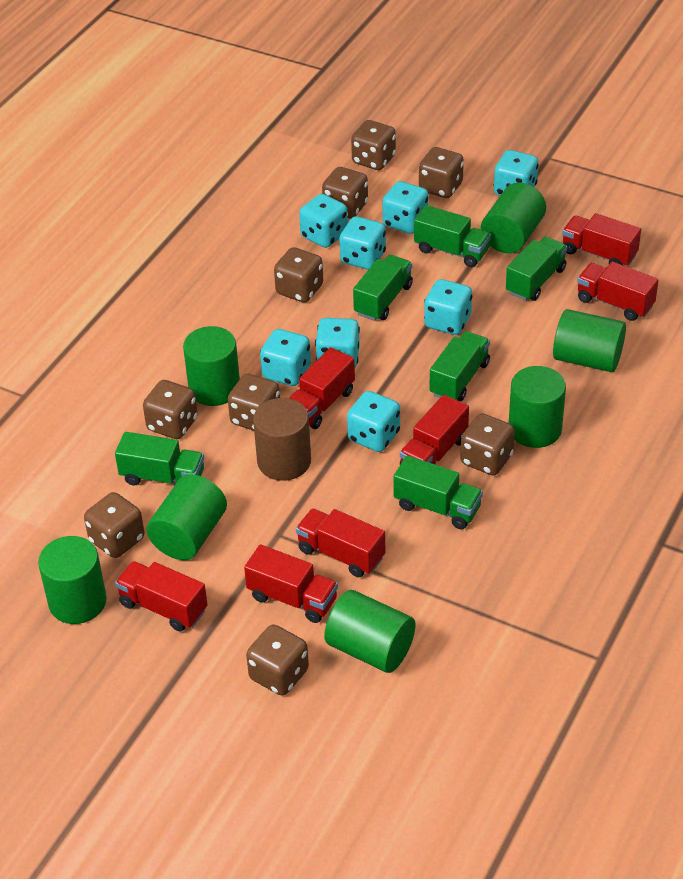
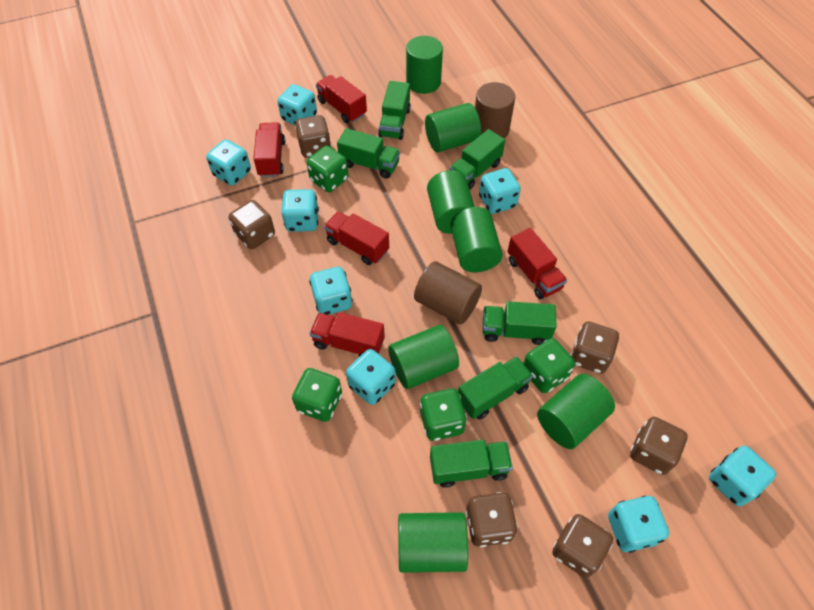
brown cylinder: 1 -> 2
brown dice: 9 -> 6
green dice: 0 -> 4
red truck: 7 -> 5

